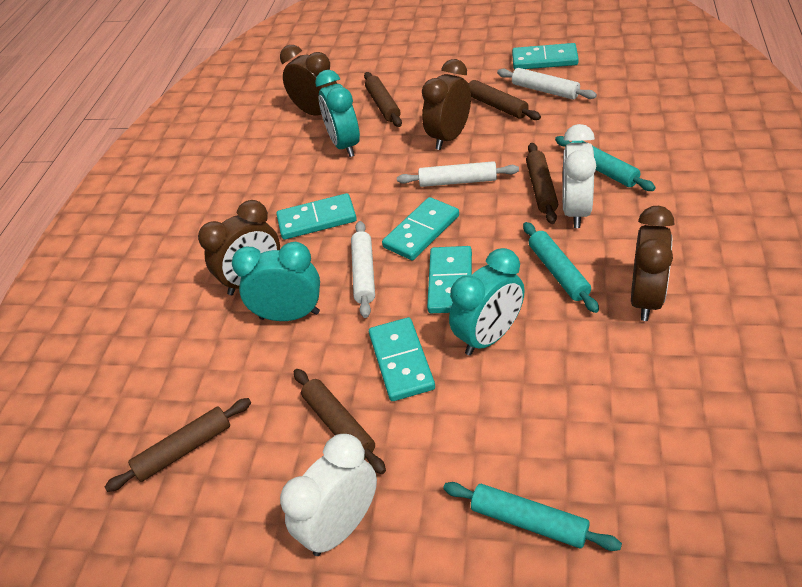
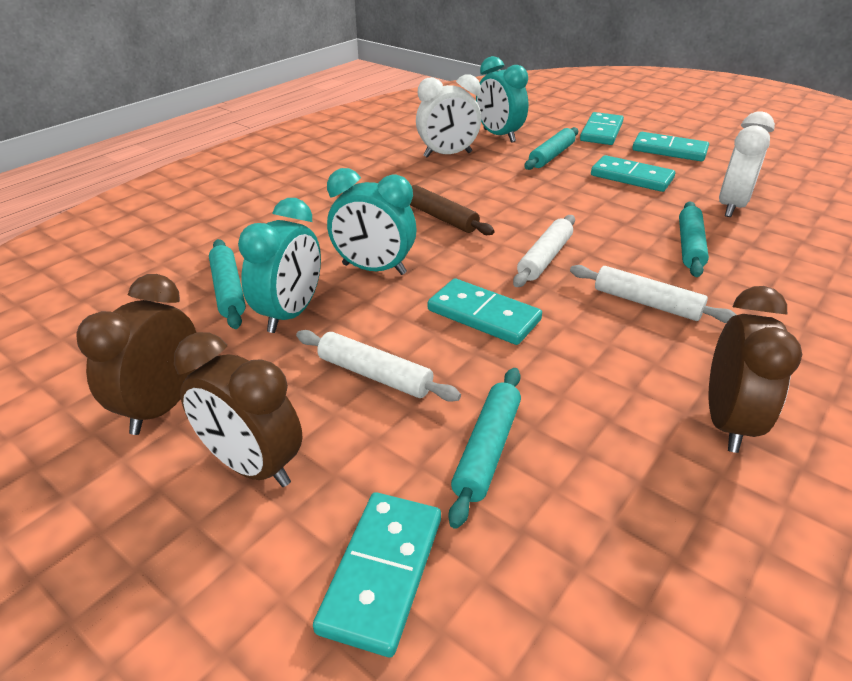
brown clock: 4 -> 3
brown rolling pin: 5 -> 1
turquoise rolling pin: 3 -> 4

